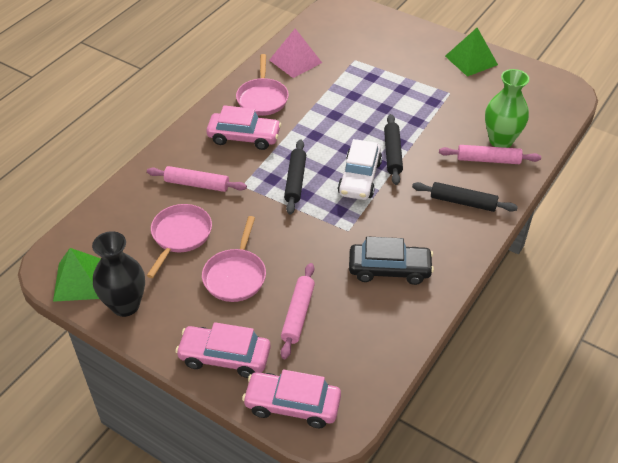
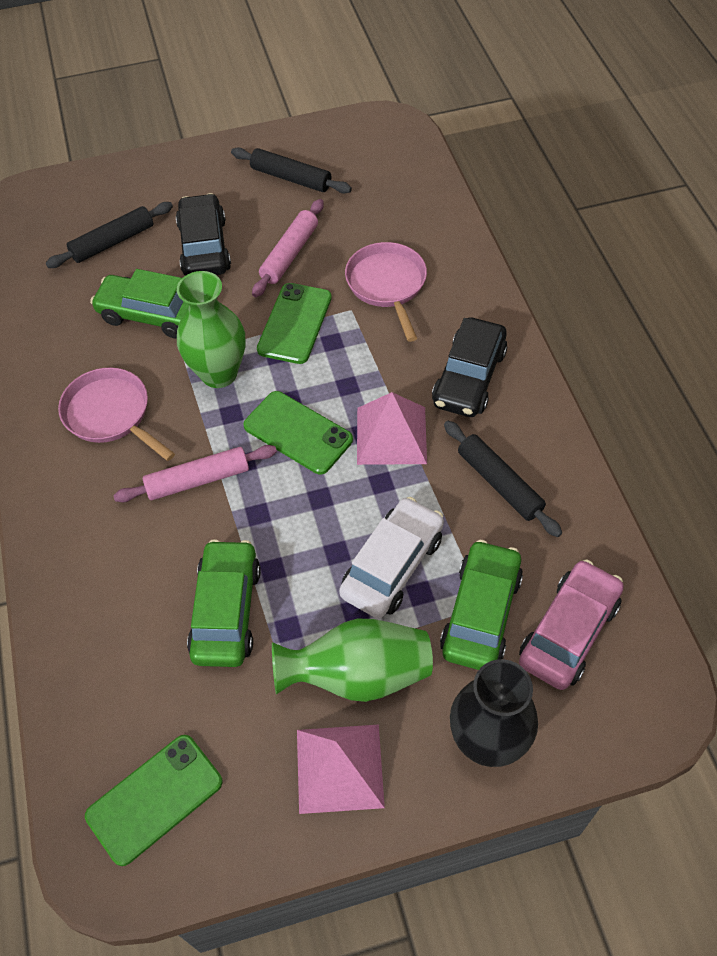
black car: 1 -> 2
green car: 0 -> 3
green phone: 0 -> 3
green pyramid: 2 -> 0
green vase: 1 -> 2
pink car: 3 -> 1
pink pan: 3 -> 2
pink pyramid: 1 -> 2
pink rolling pin: 3 -> 2

